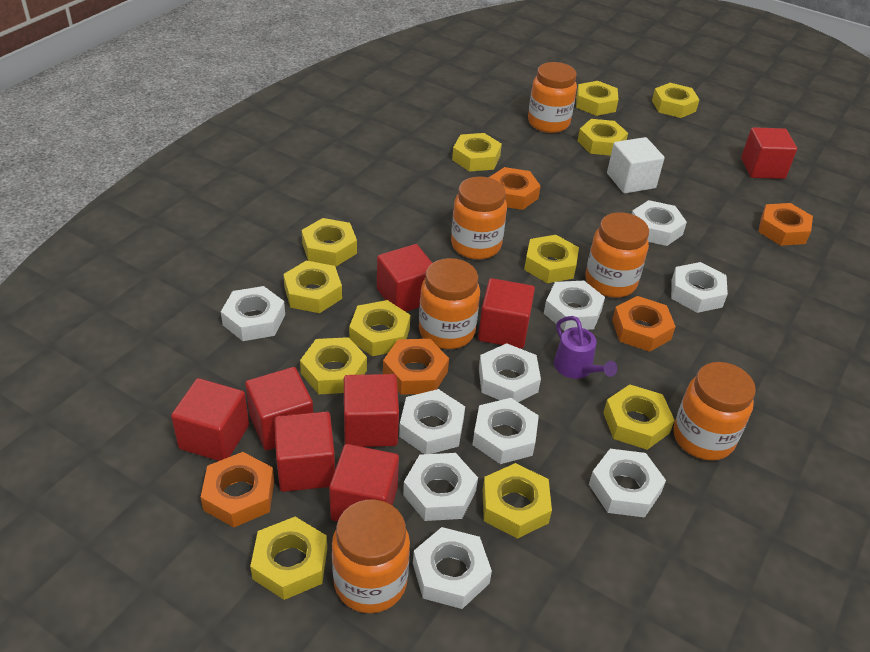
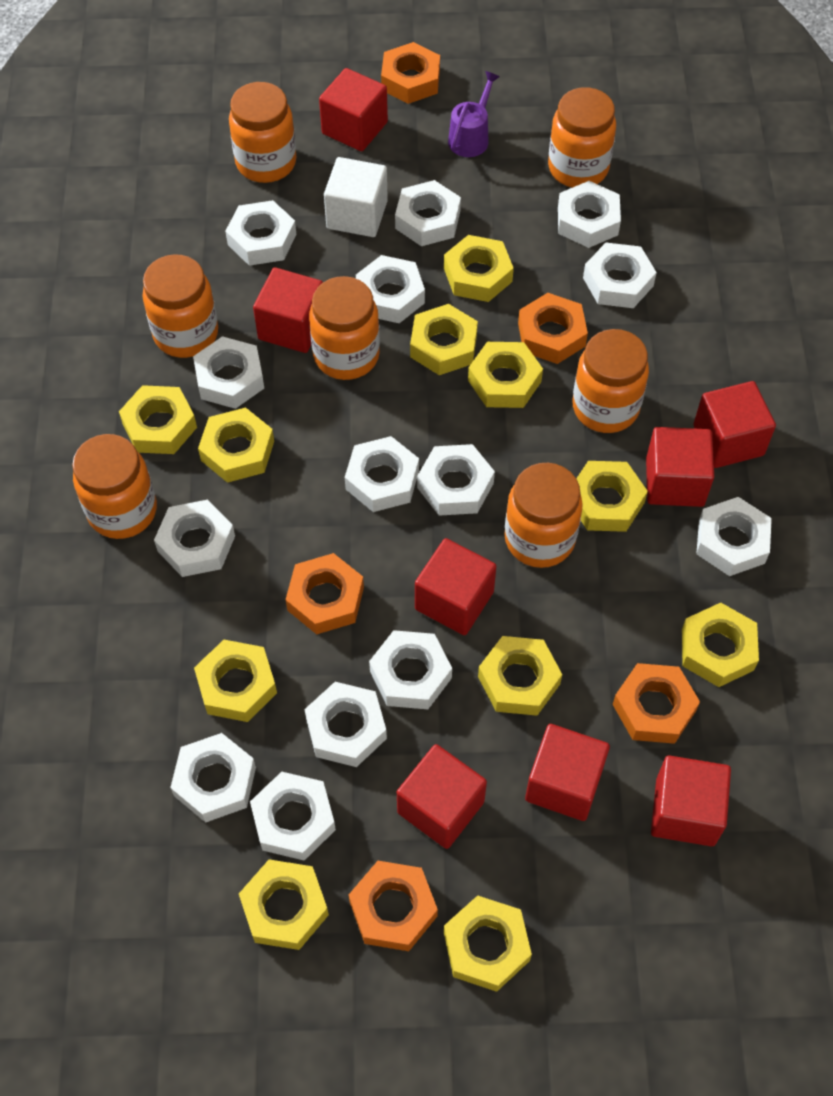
orange jar: 6 -> 7
white nut: 10 -> 14
yellow nut: 12 -> 11

